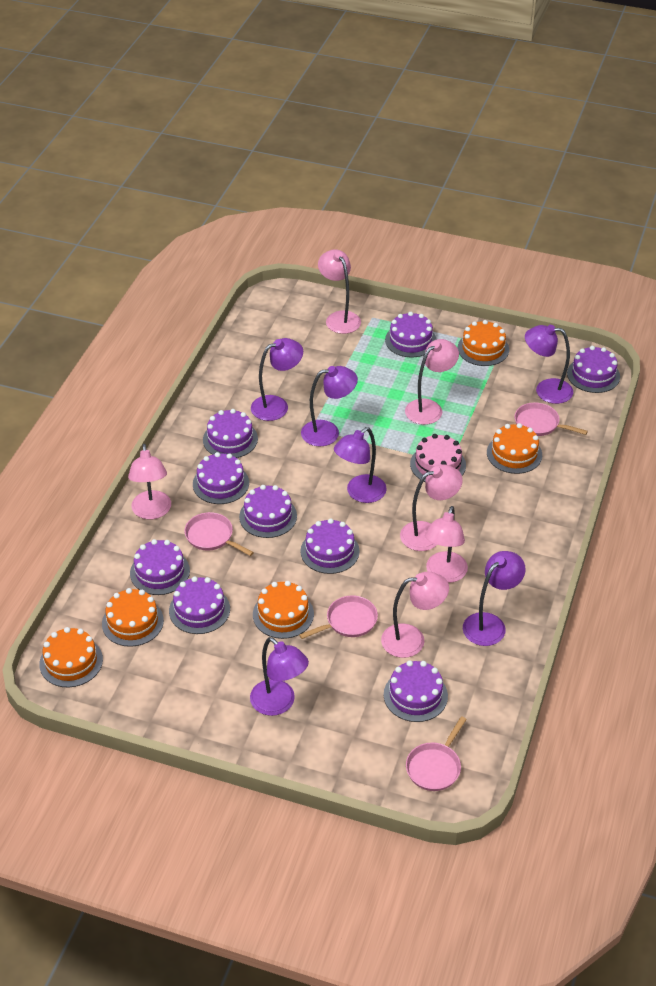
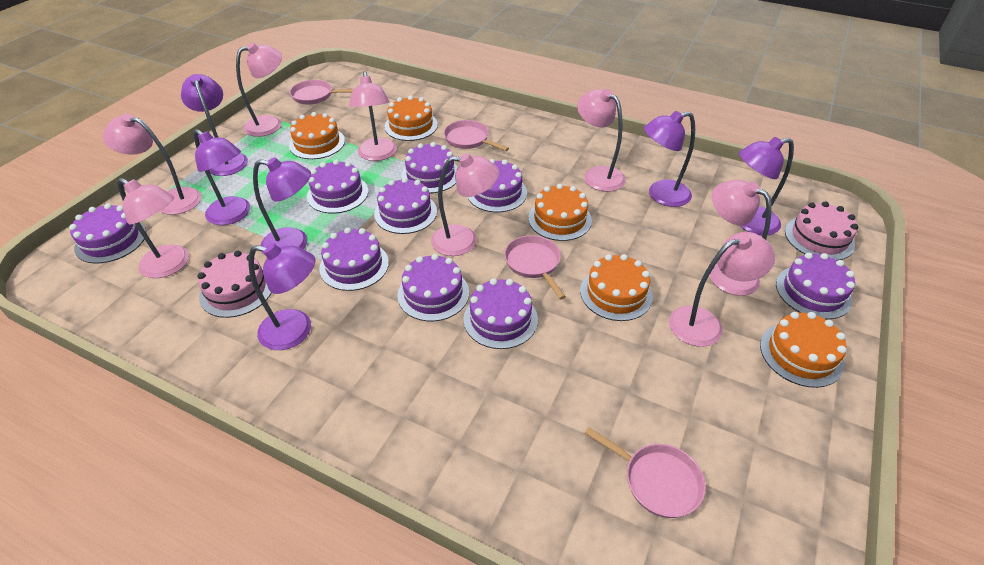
pink cake: 1 -> 2
pink lamp: 6 -> 8

